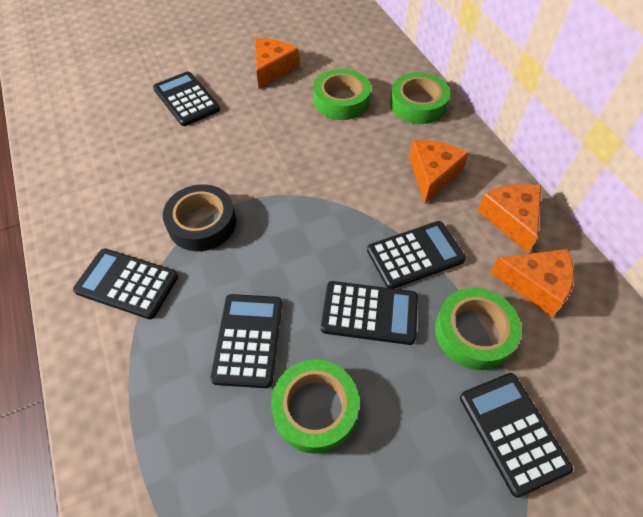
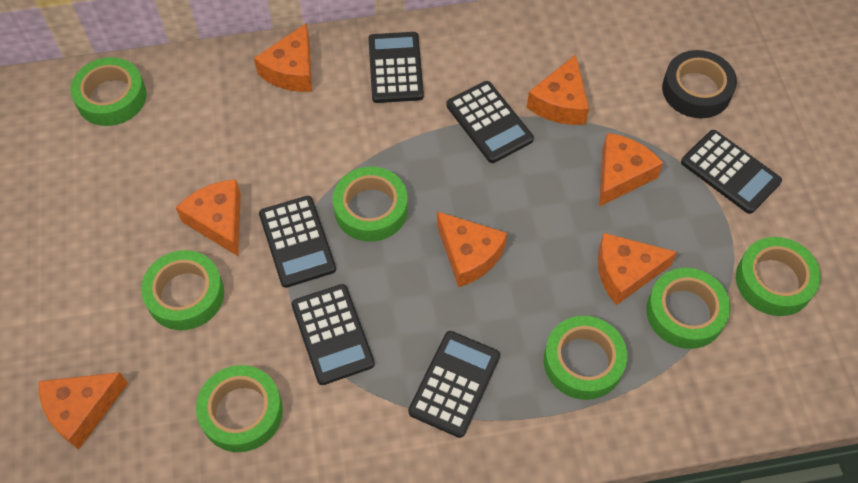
green tape: 4 -> 7
orange cheese: 4 -> 7

